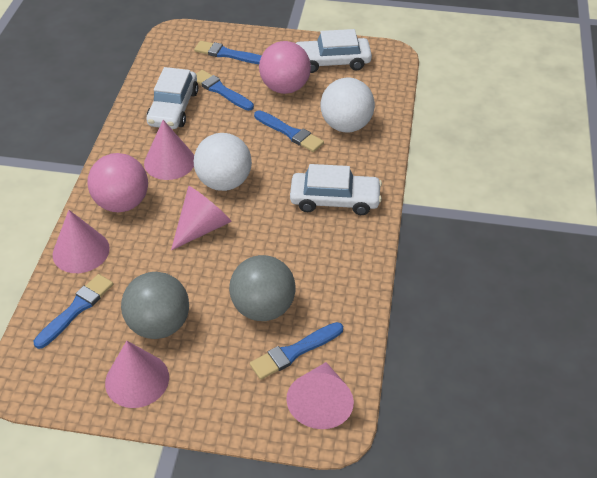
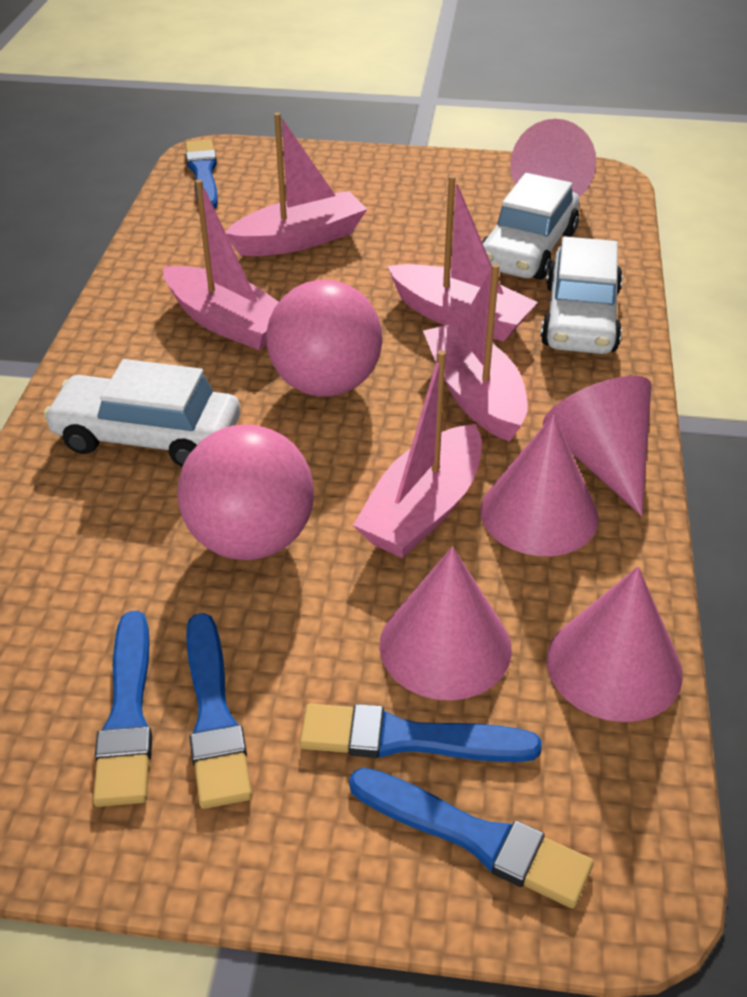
grey ball: 2 -> 0
pink boat: 0 -> 5
white ball: 2 -> 0

